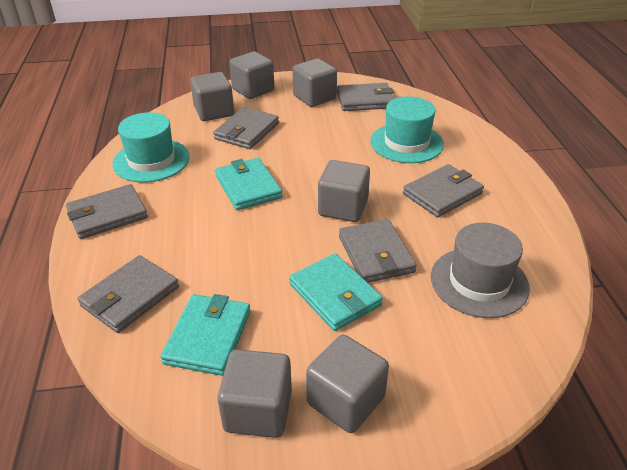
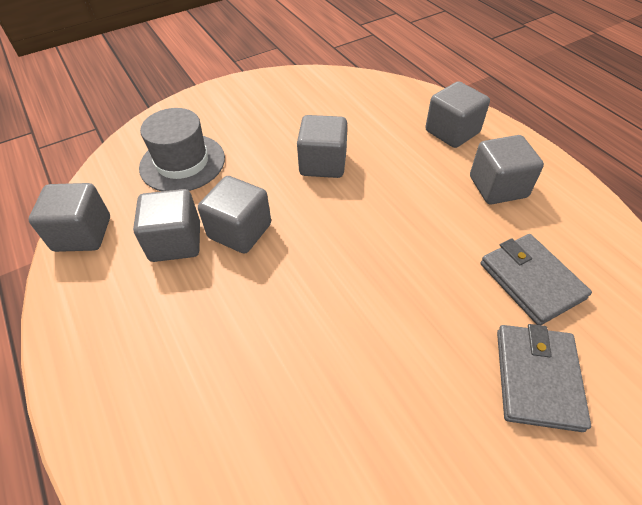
grey wallet: 6 -> 2
turquoise hat: 2 -> 0
turquoise wallet: 3 -> 0

